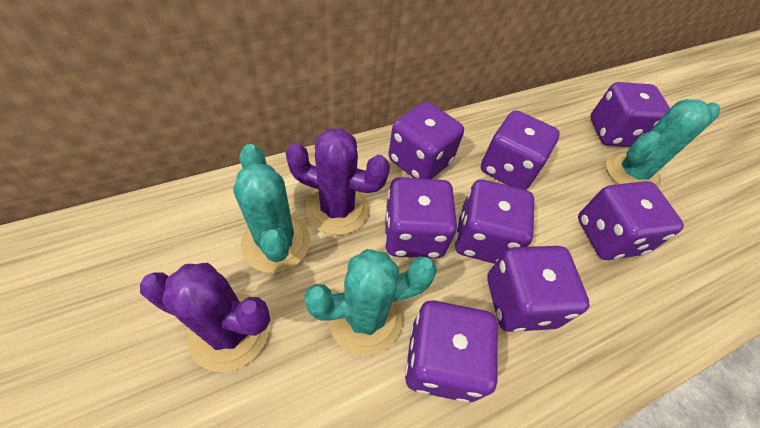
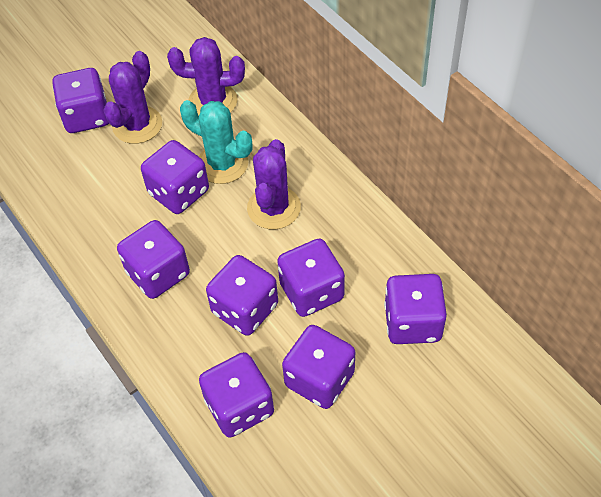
purple cactus: 2 -> 3
turquoise cactus: 3 -> 1

